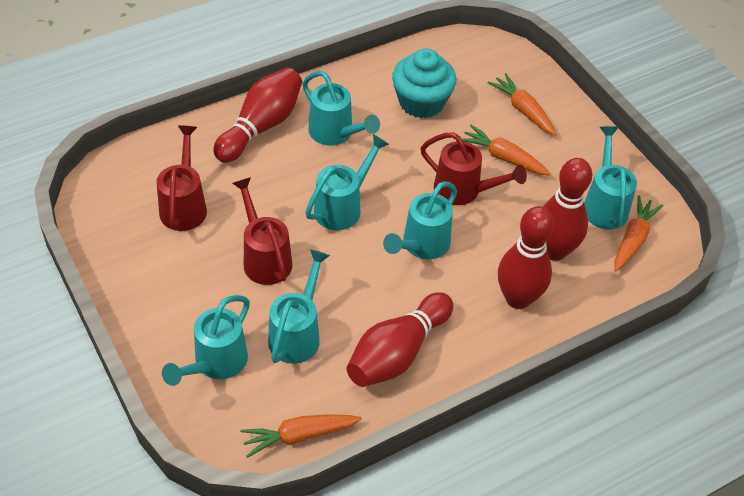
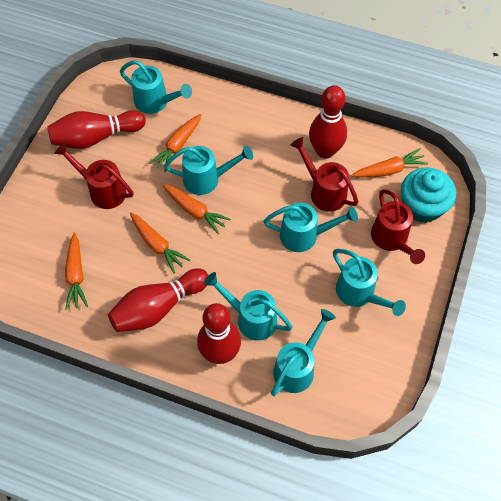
orange carrot: 4 -> 5

